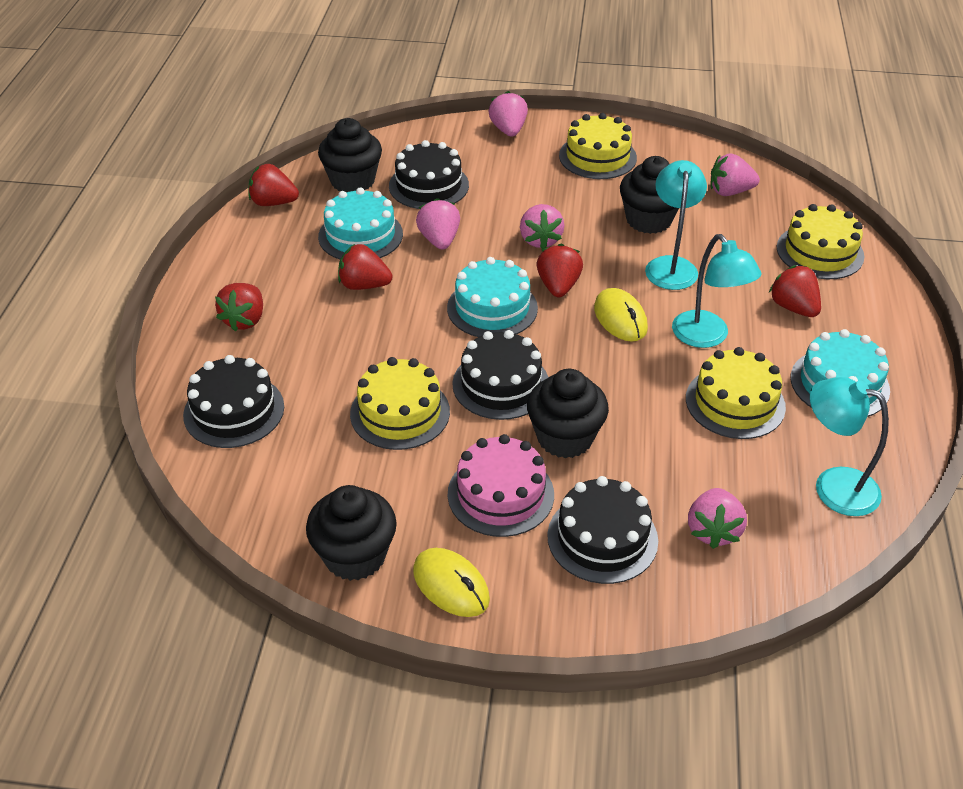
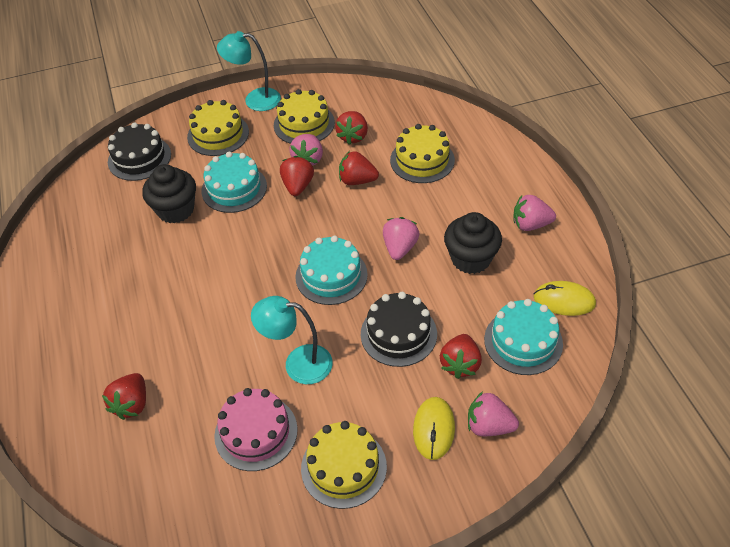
black cake: 4 -> 2
black cupcake: 4 -> 2
pink strawberry: 5 -> 4
turquoise lamp: 3 -> 2

